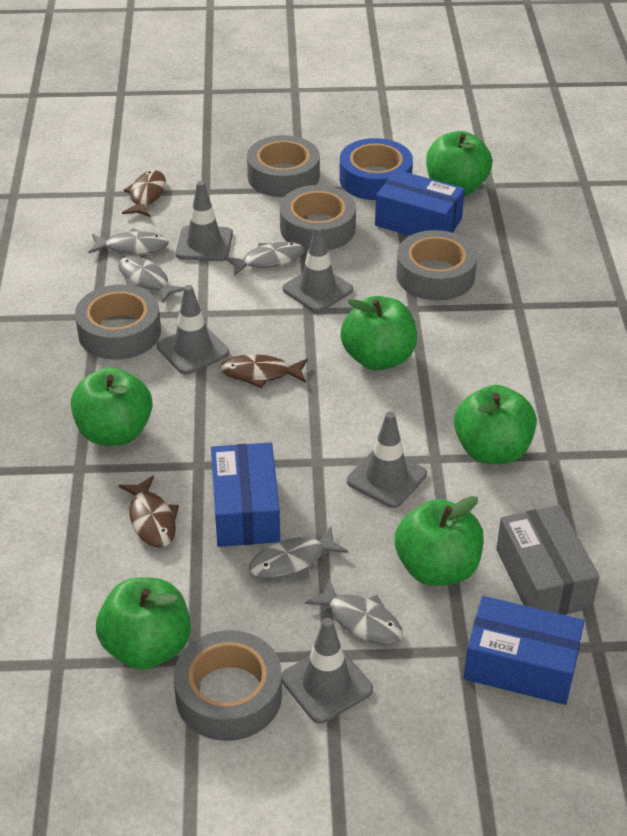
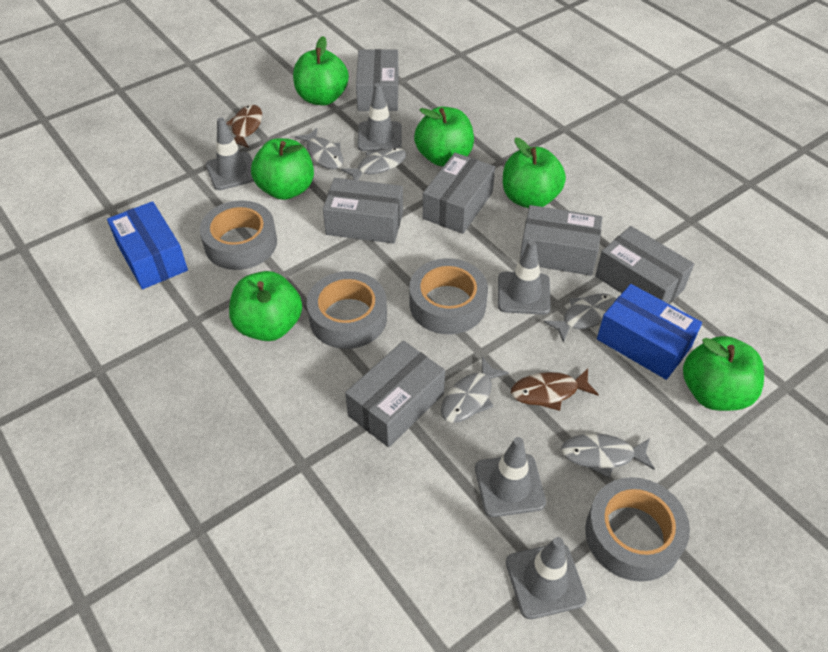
blue box: 3 -> 2
blue tape: 1 -> 0
brown fish: 3 -> 2
grey box: 1 -> 6
grey tape: 5 -> 4

